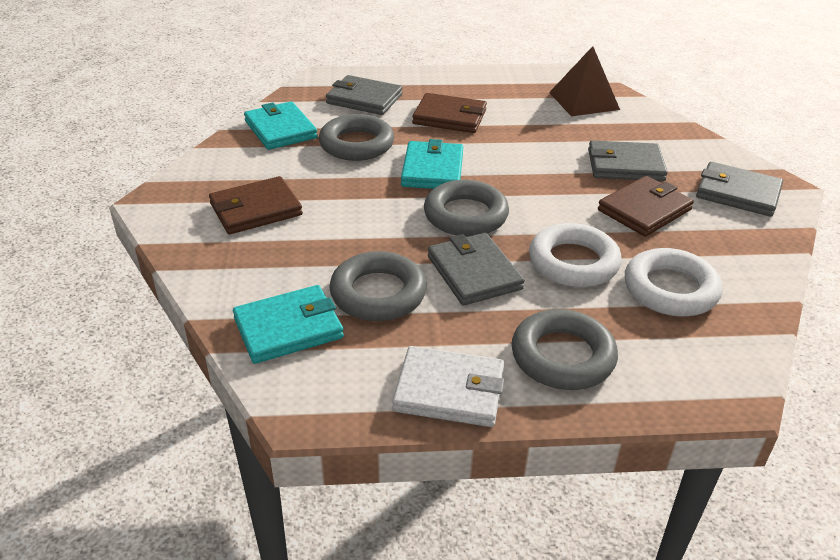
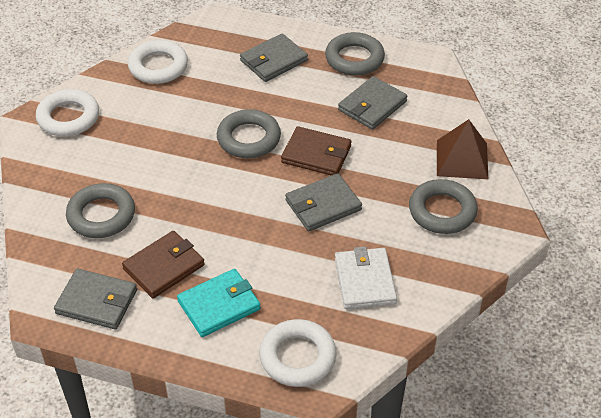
brown wallet: 3 -> 2
turquoise wallet: 3 -> 1
white ring: 2 -> 3

